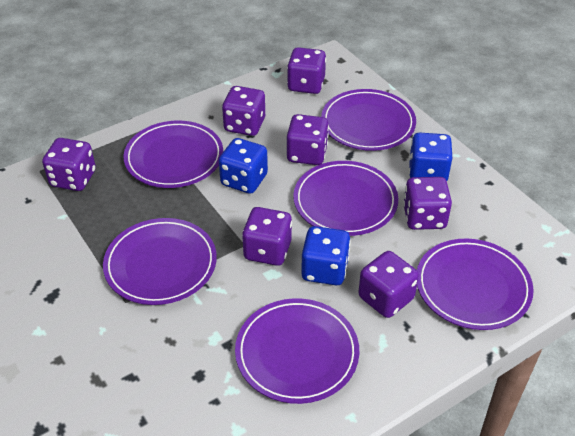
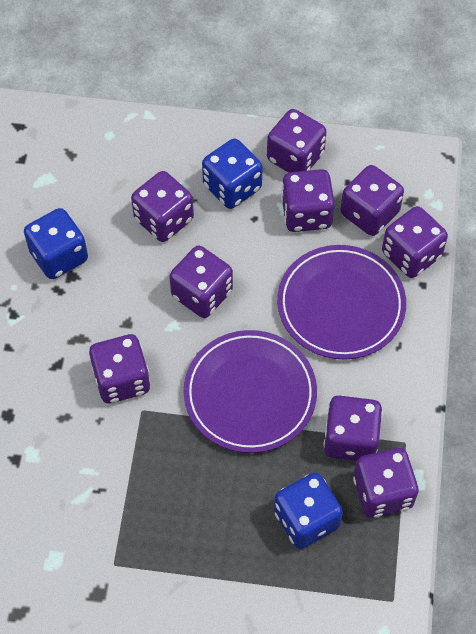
purple dice: 7 -> 9
purple plate: 6 -> 2

